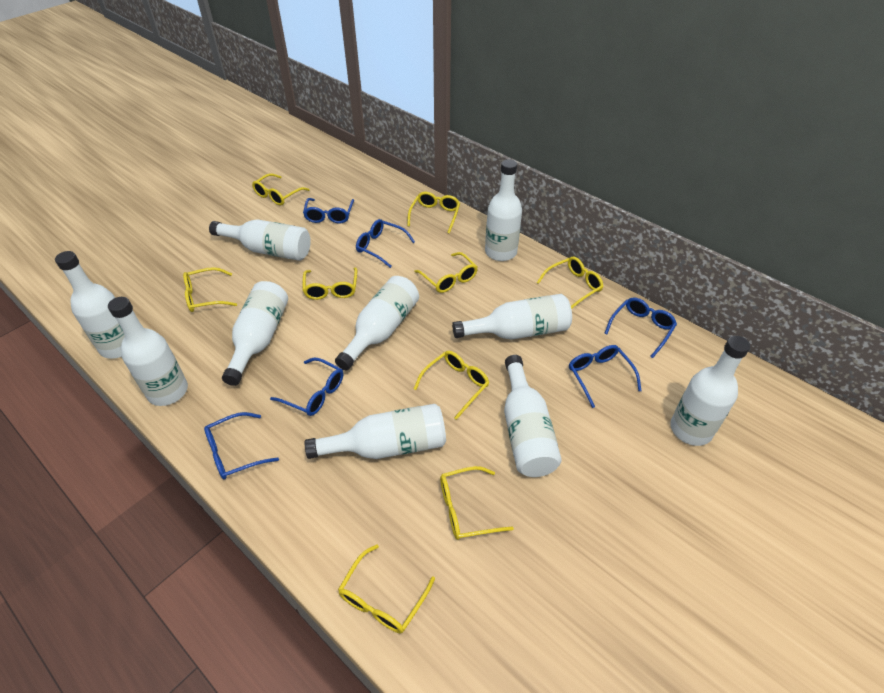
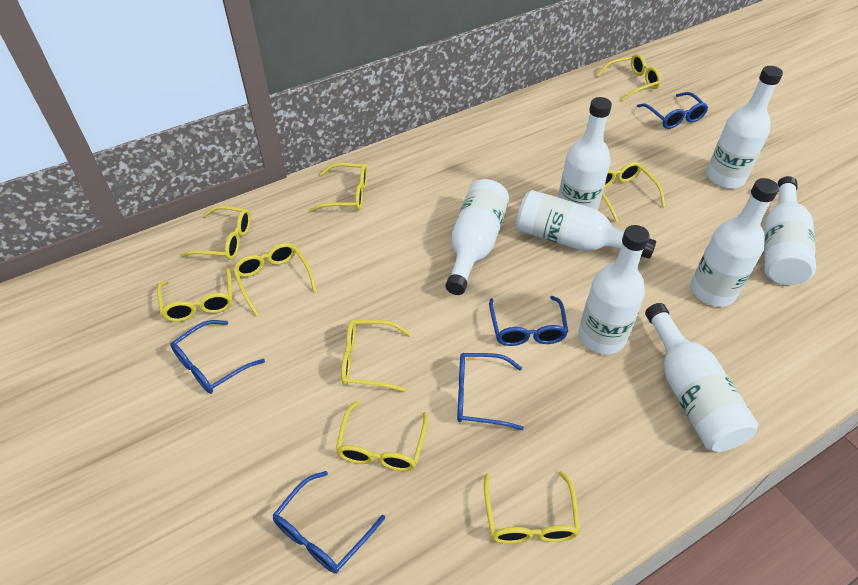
blue glasses: 6 -> 5
white bottle: 10 -> 8

